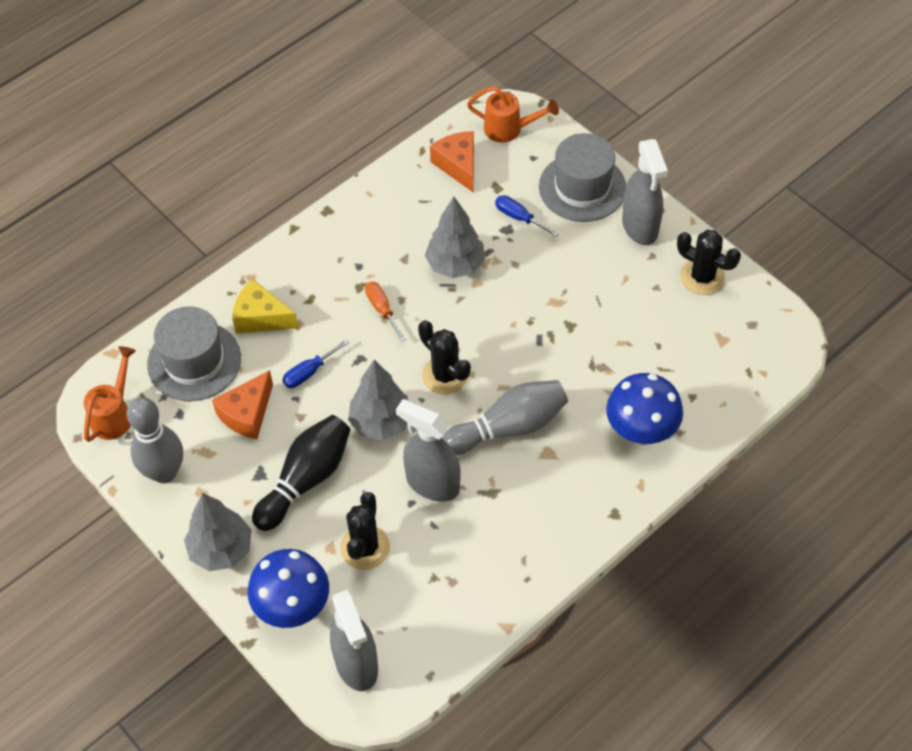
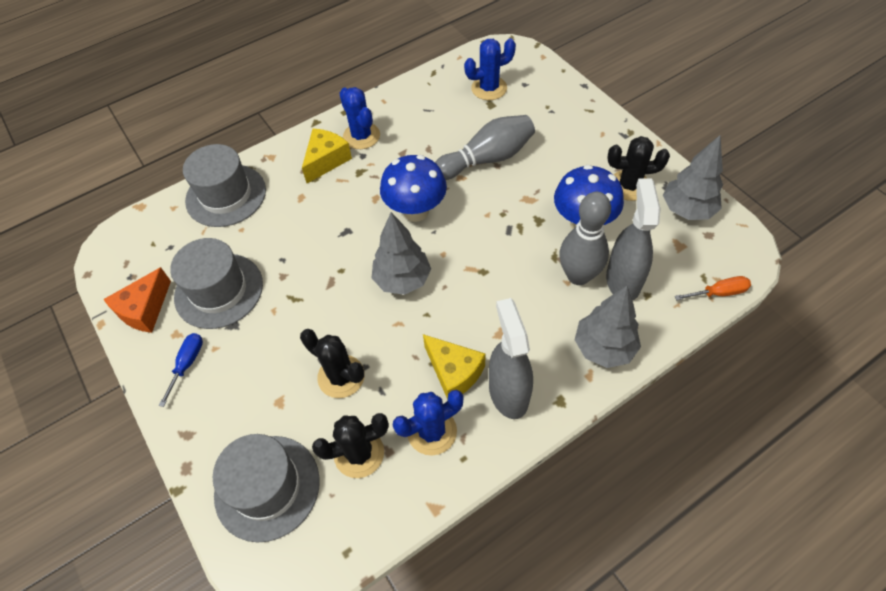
black bowling pin: 1 -> 0
blue cactus: 0 -> 3
blue screwdriver: 2 -> 1
grey hat: 2 -> 3
grey spray bottle: 3 -> 2
orange cheese: 2 -> 1
orange watering can: 2 -> 0
yellow cheese: 1 -> 2

